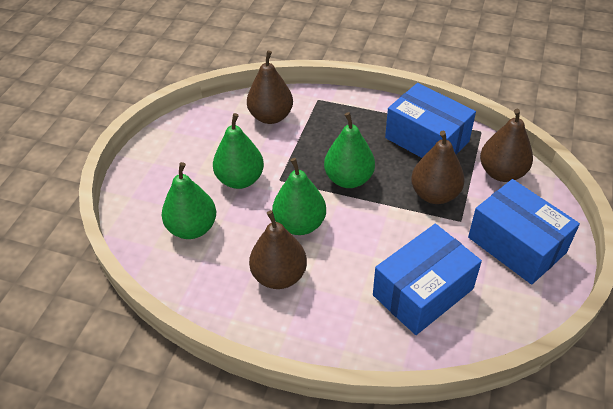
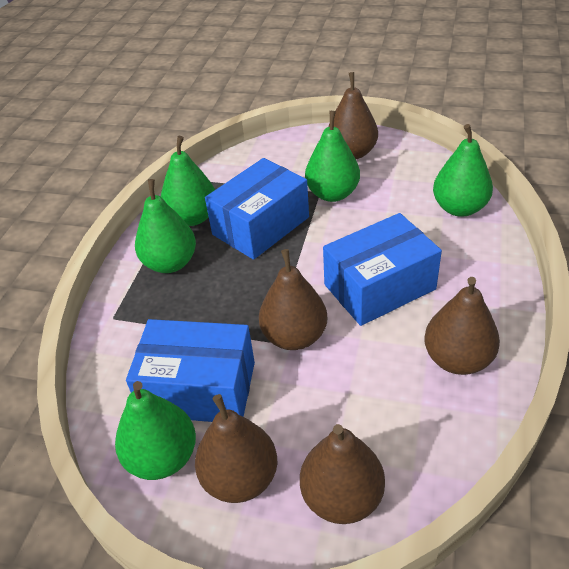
brown pear: 4 -> 5
green pear: 4 -> 5

